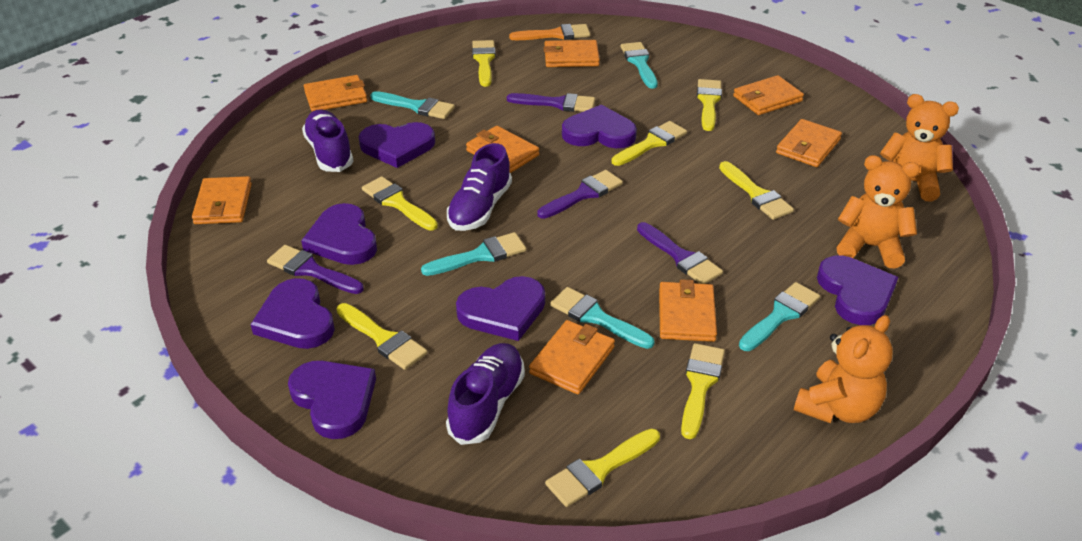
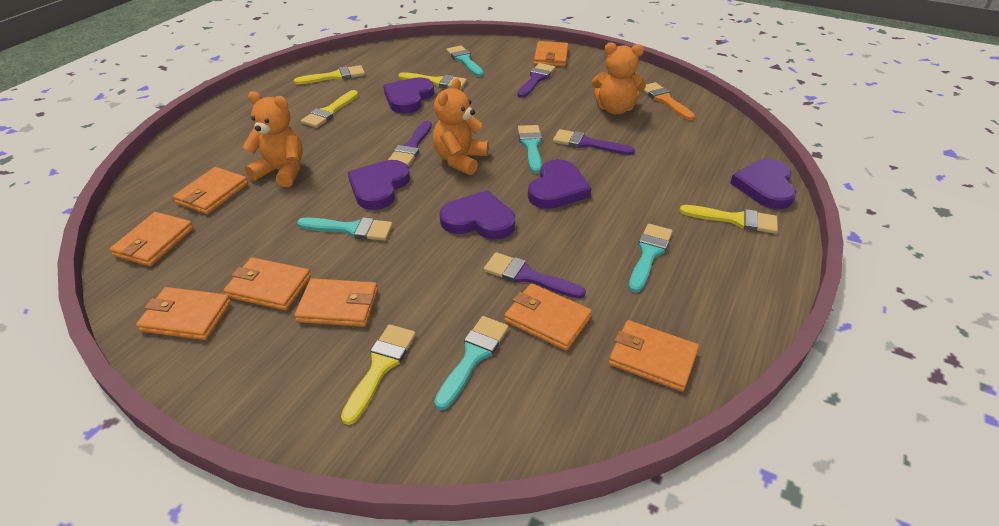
purple heart: 7 -> 5
purple shoe: 3 -> 0
yellow brush: 8 -> 5

